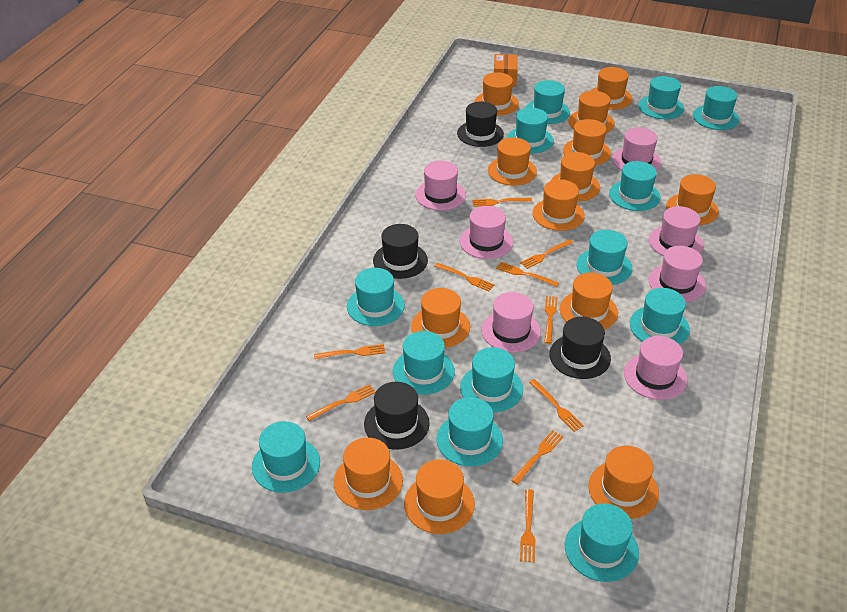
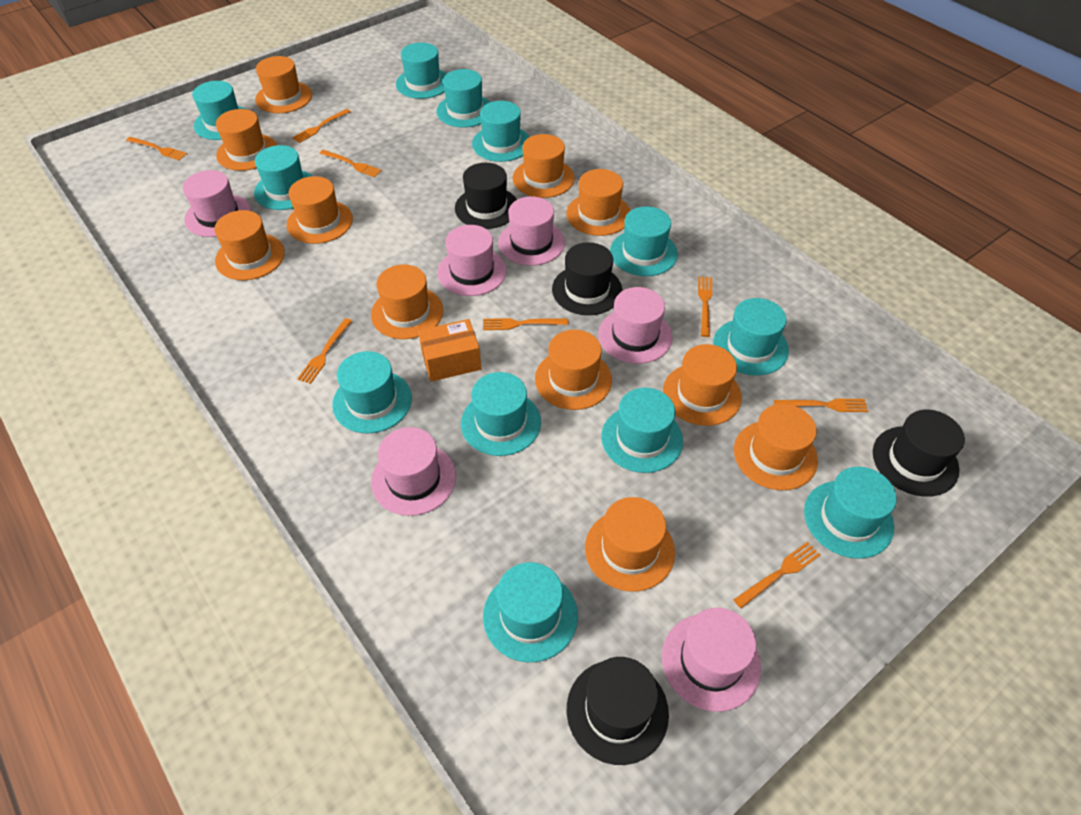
orange fork: 10 -> 8
orange hat: 13 -> 11
pink hat: 7 -> 6
turquoise hat: 13 -> 12

